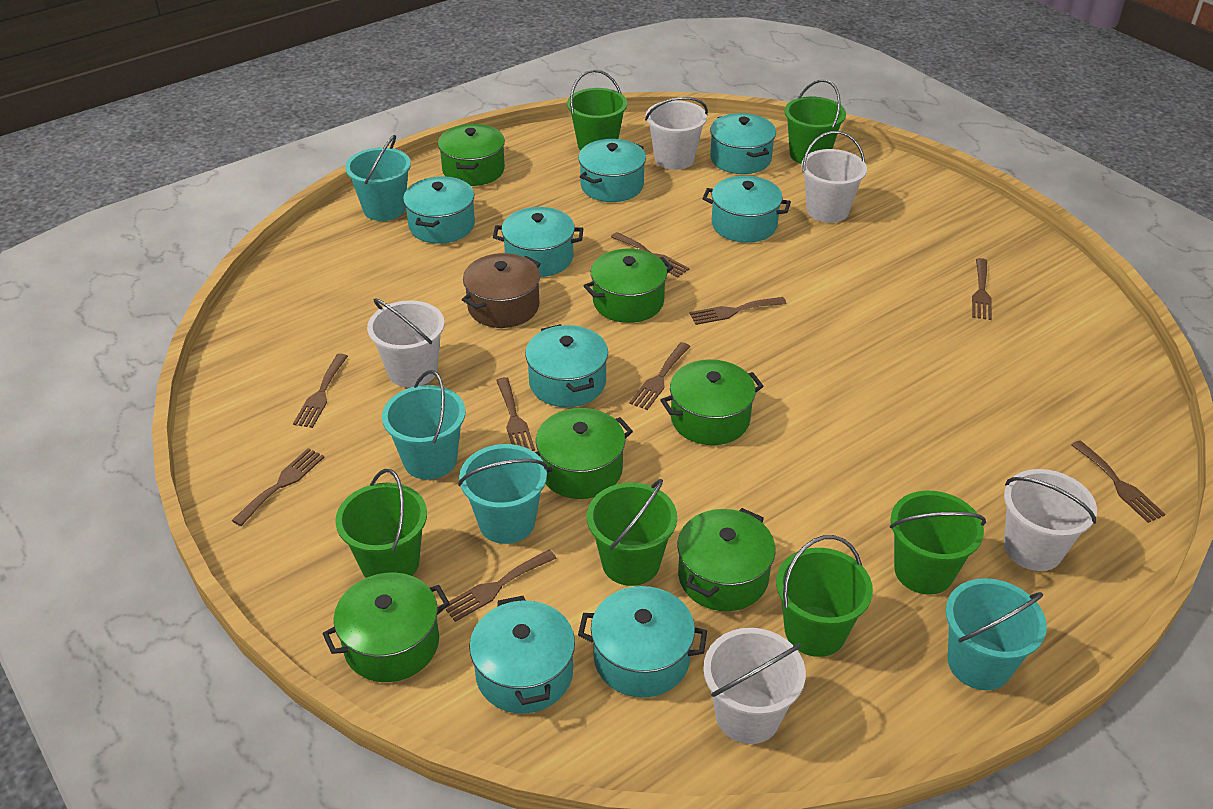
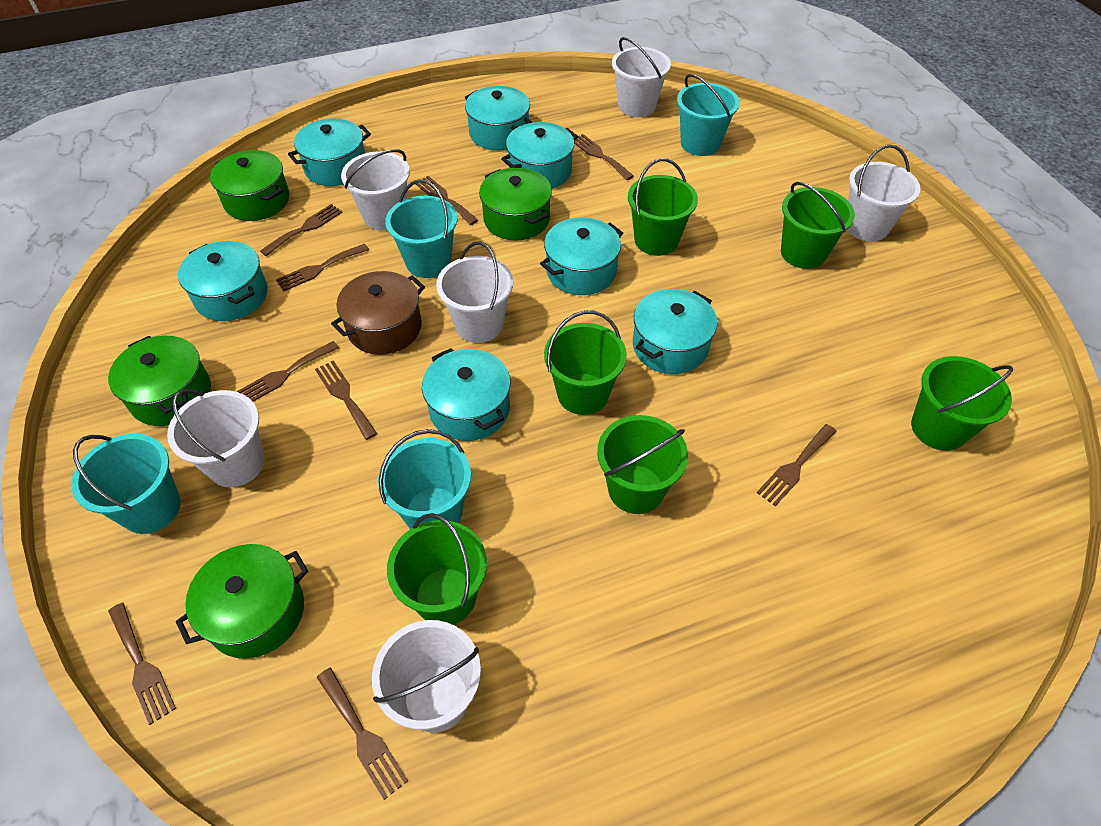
green pot: 6 -> 4
turquoise pot: 8 -> 7
white bucket: 5 -> 6

